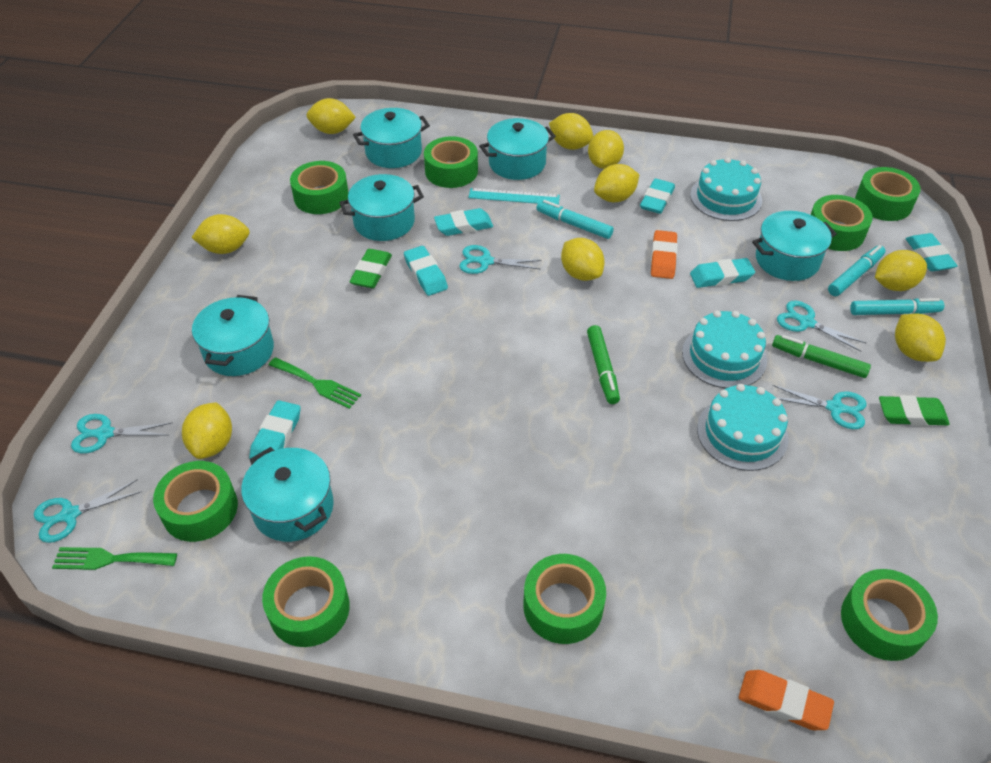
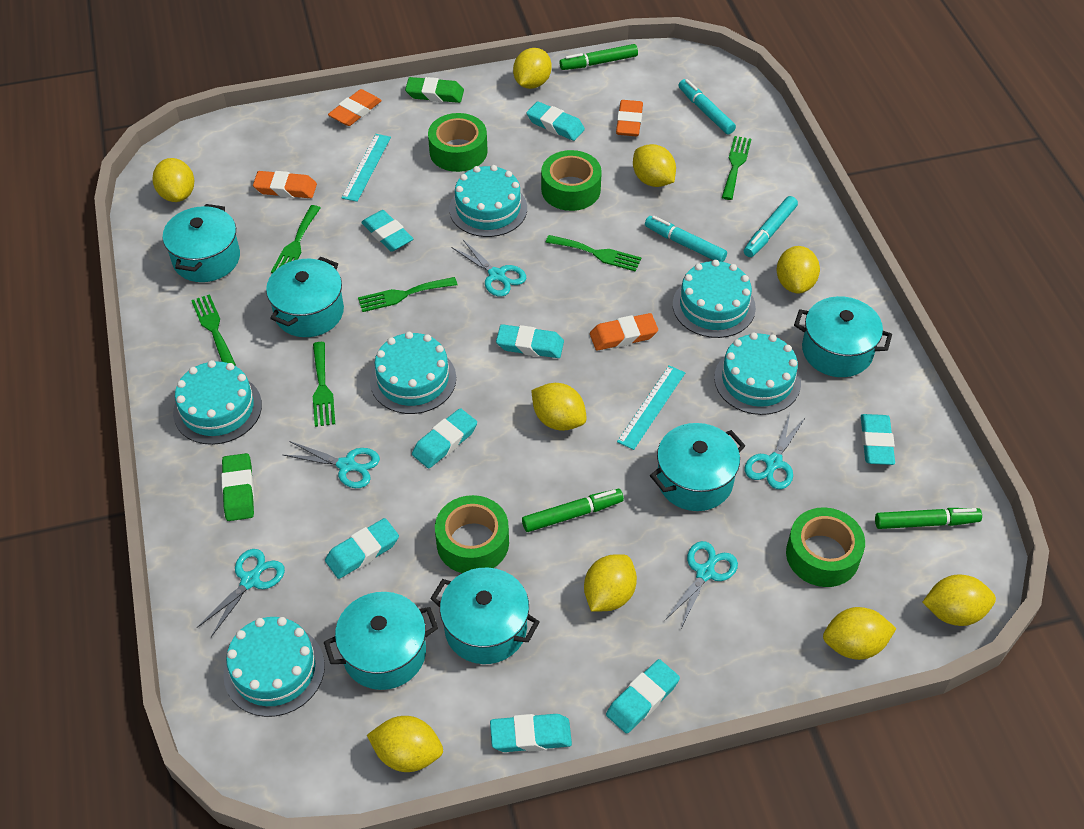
green fork: 2 -> 6
green marker: 2 -> 3
green tape: 8 -> 4
orange eraser: 2 -> 4
turquoise cake: 3 -> 6
turquoise eraser: 6 -> 8
turquoise ruler: 1 -> 2

